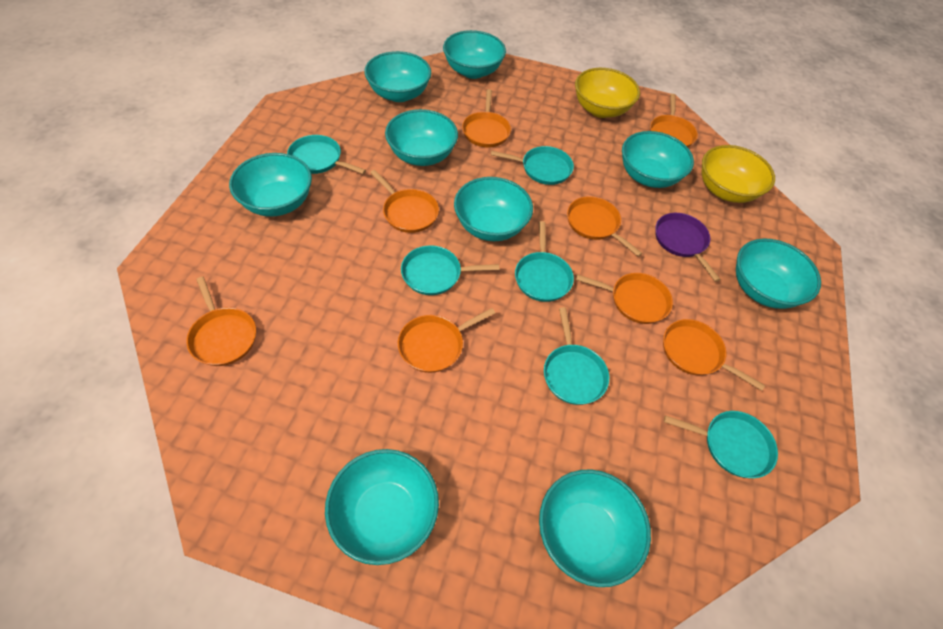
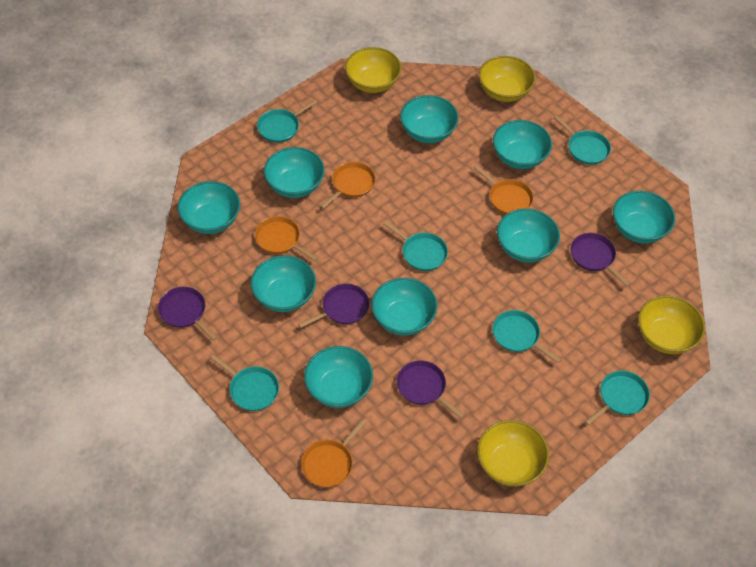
orange pan: 8 -> 4
purple pan: 1 -> 4
yellow bowl: 2 -> 4

